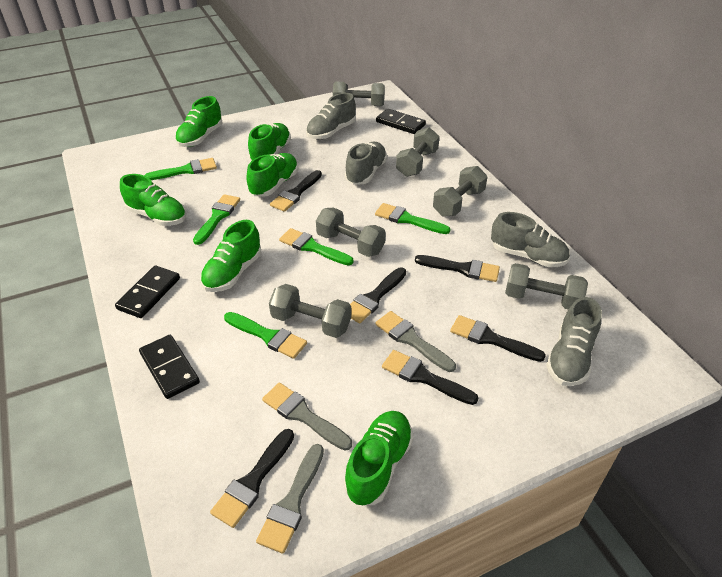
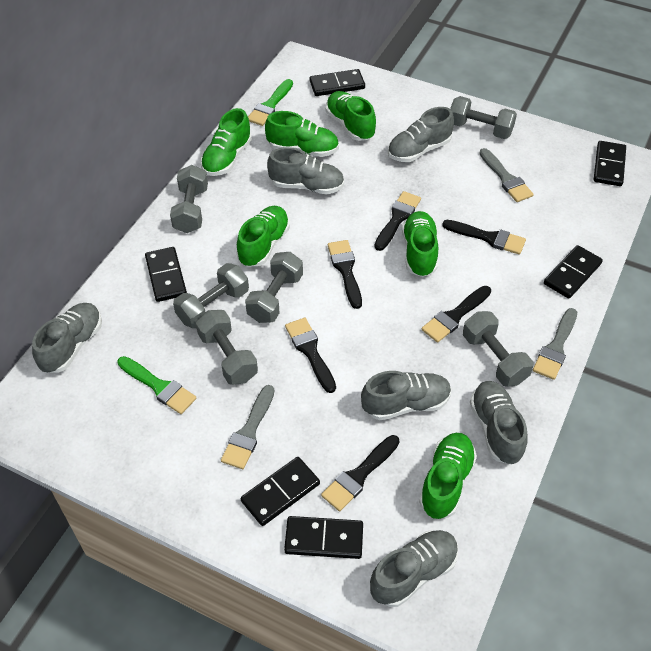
black domino: 3 -> 6
green brush: 5 -> 2
grey shoe: 4 -> 6

